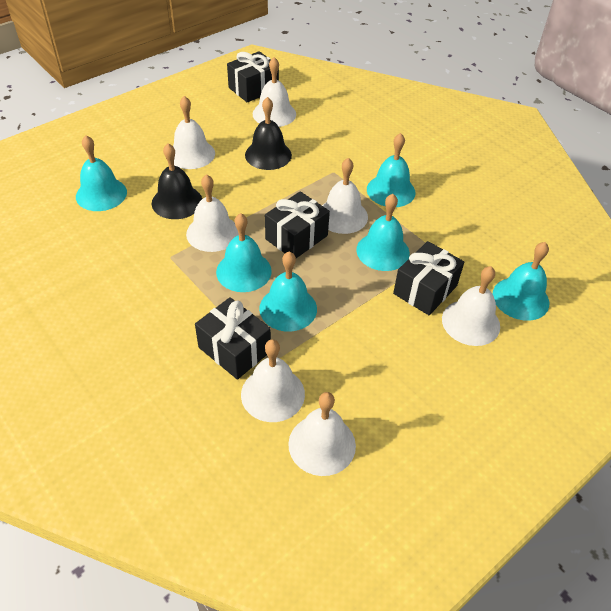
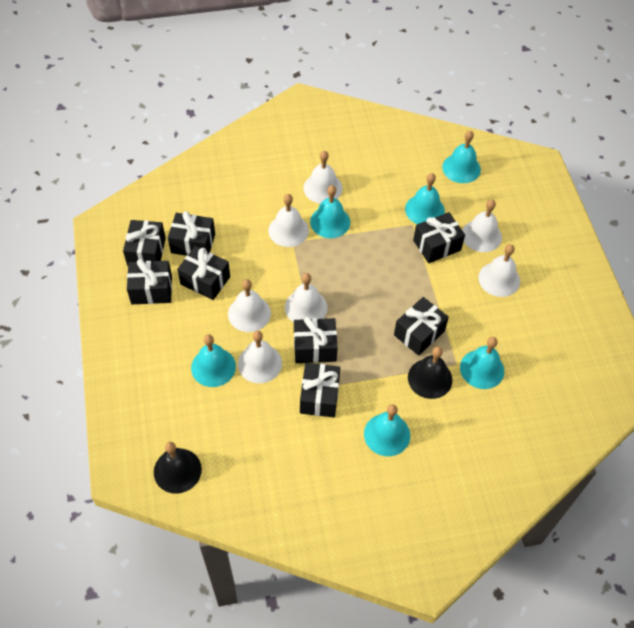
black gift: 4 -> 8

